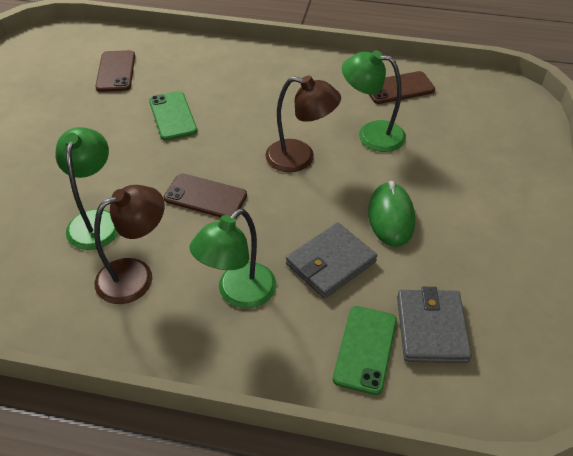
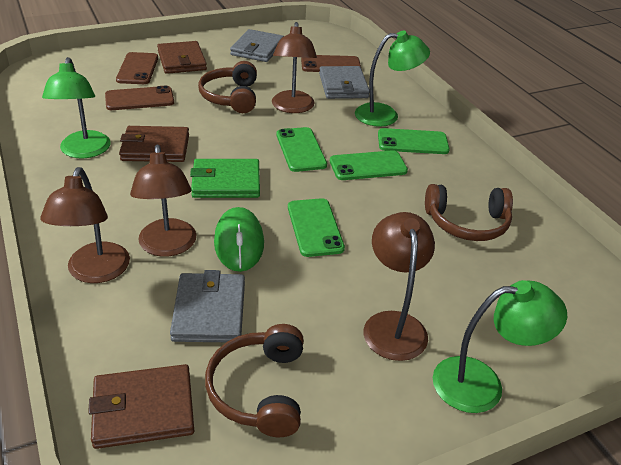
brown headphones: 0 -> 3
brown lamp: 2 -> 4
brown wallet: 0 -> 3
green phone: 2 -> 4
green wallet: 0 -> 1
grey wallet: 2 -> 3

